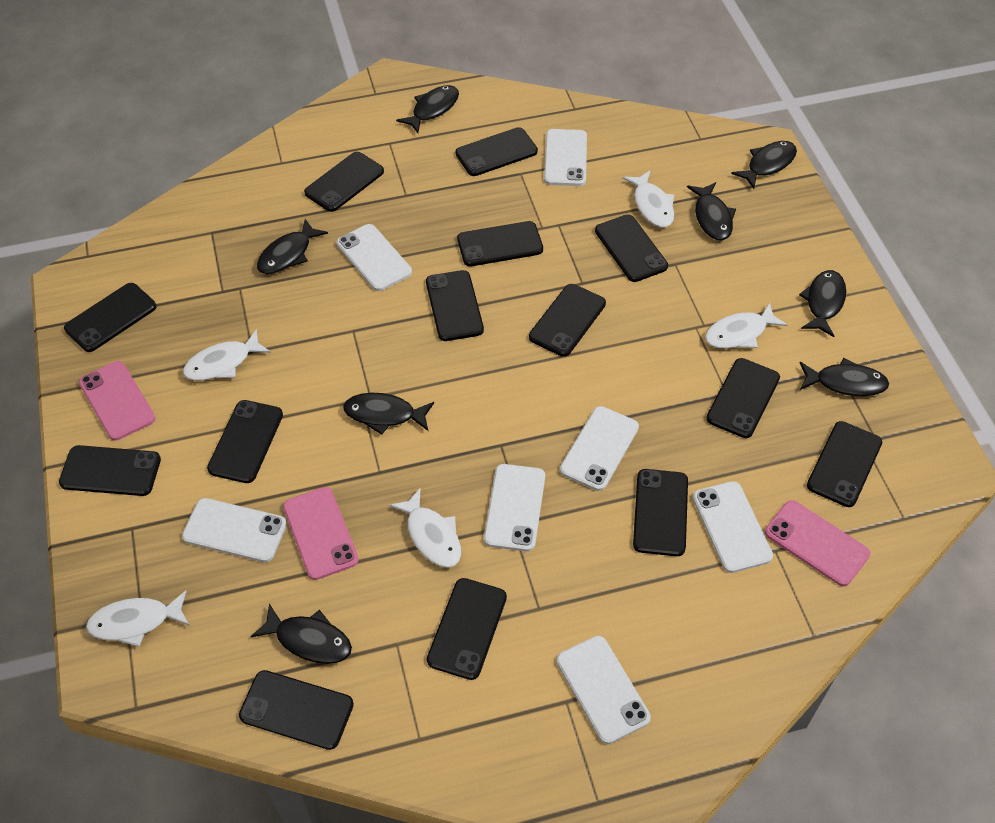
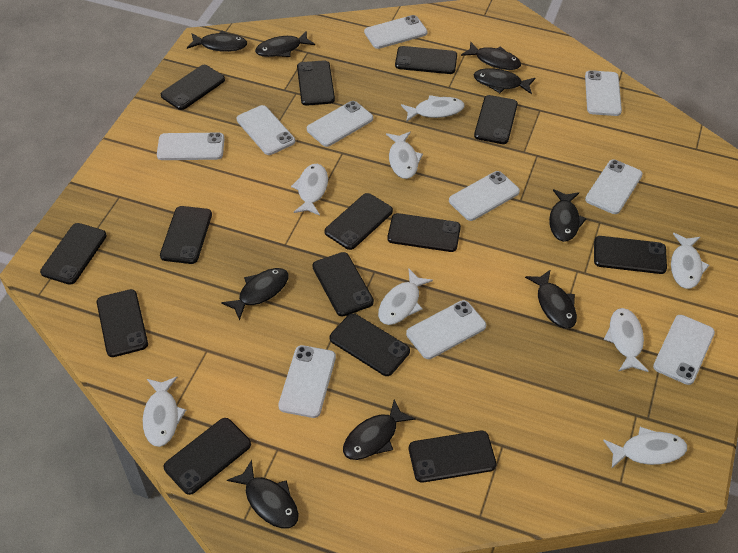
black fish: 8 -> 9
pink phone: 3 -> 0
white fish: 5 -> 8
white phone: 7 -> 10

